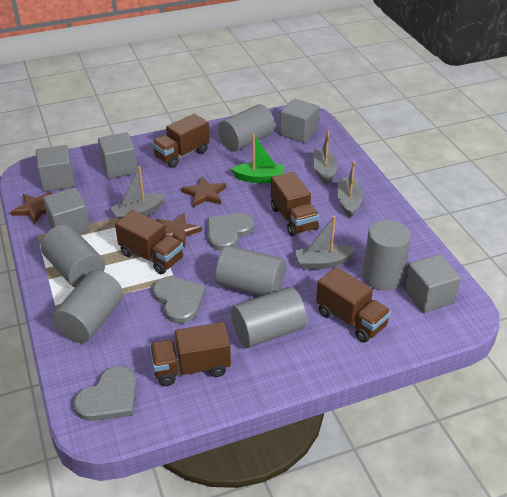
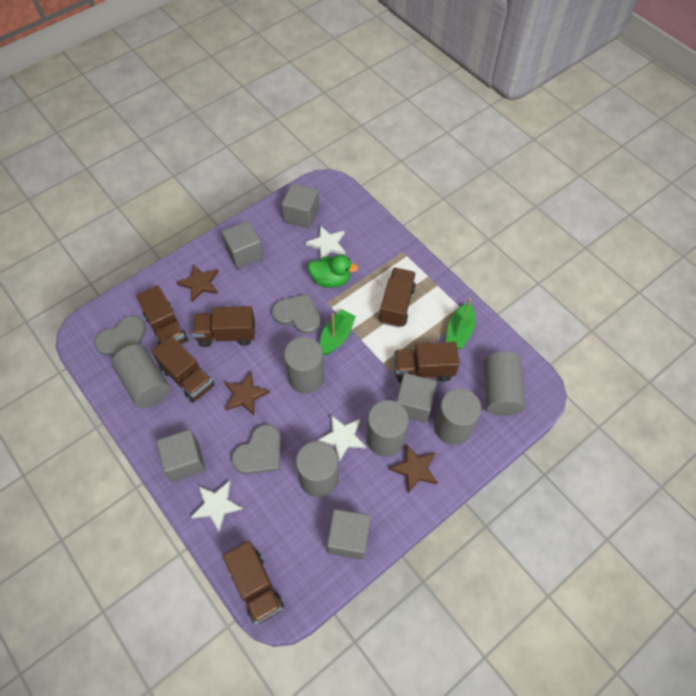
brown truck: 5 -> 6
green boat: 1 -> 2
green duck: 0 -> 1
grey boat: 4 -> 0
white star: 0 -> 3

